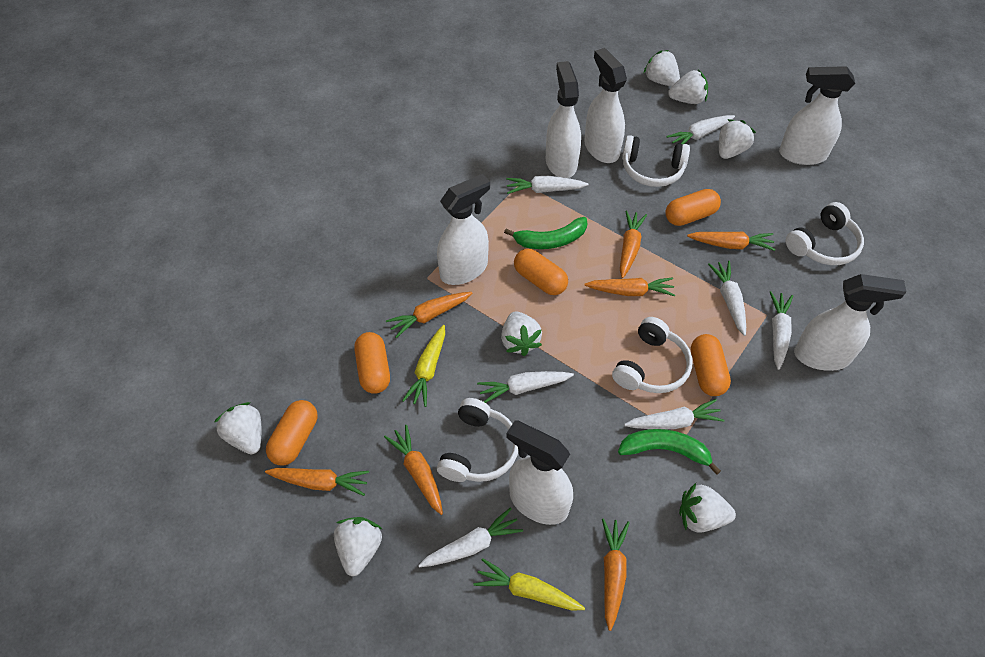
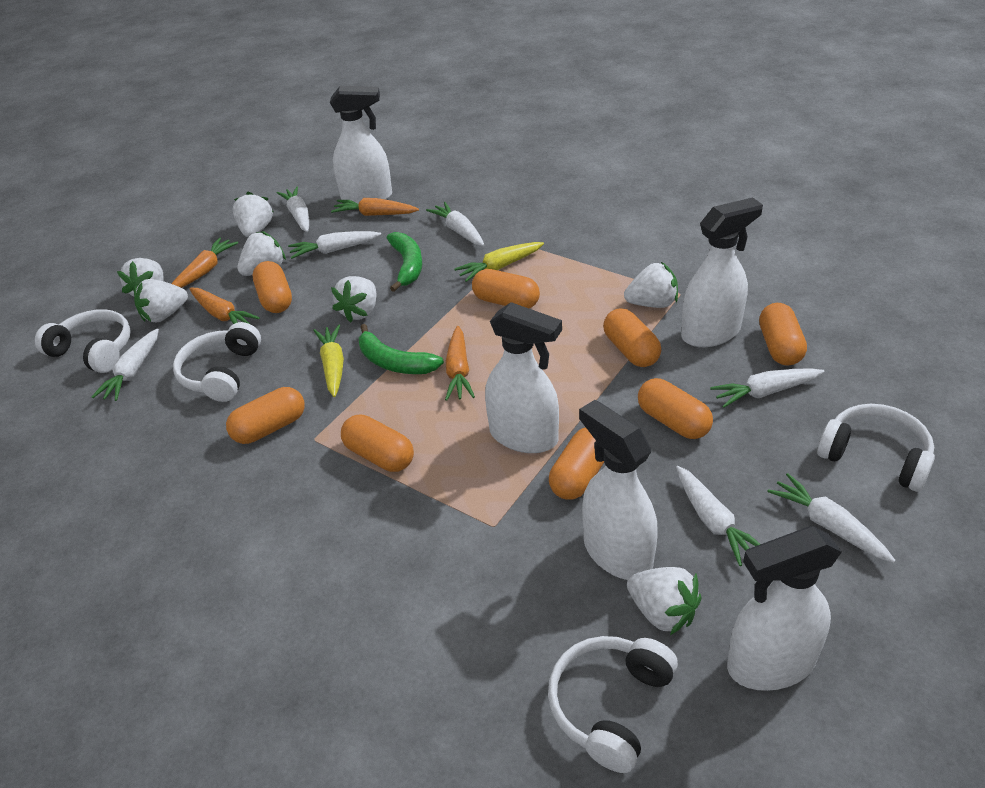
orange capsule: 5 -> 8
orange carrot: 7 -> 4
white spray bottle: 6 -> 5

